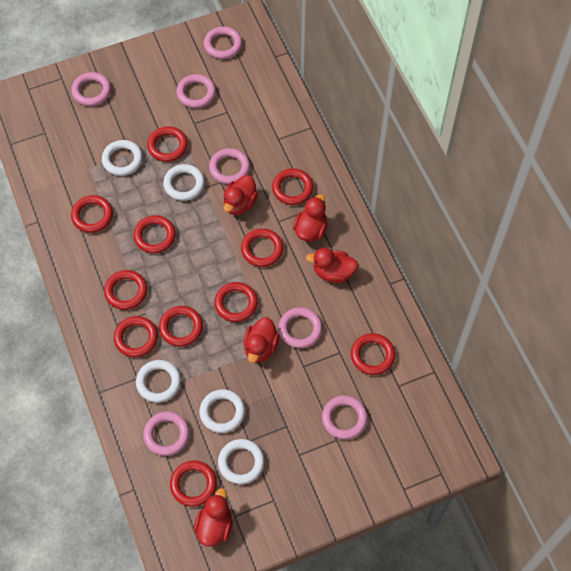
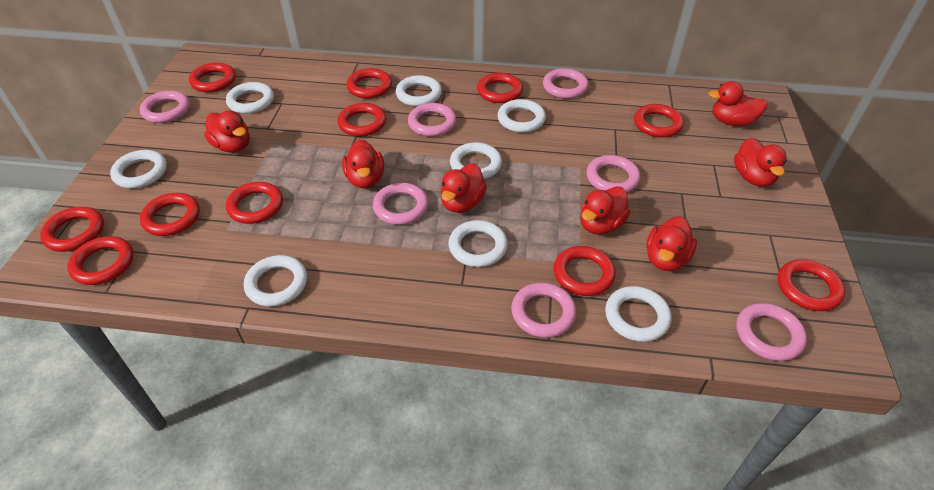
red duck: 5 -> 7
white ring: 5 -> 8

